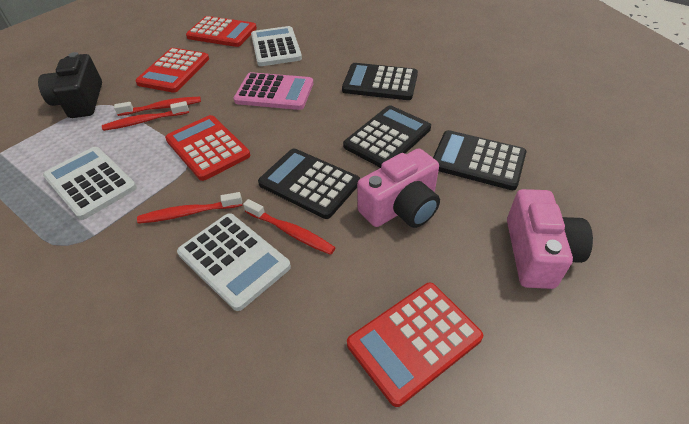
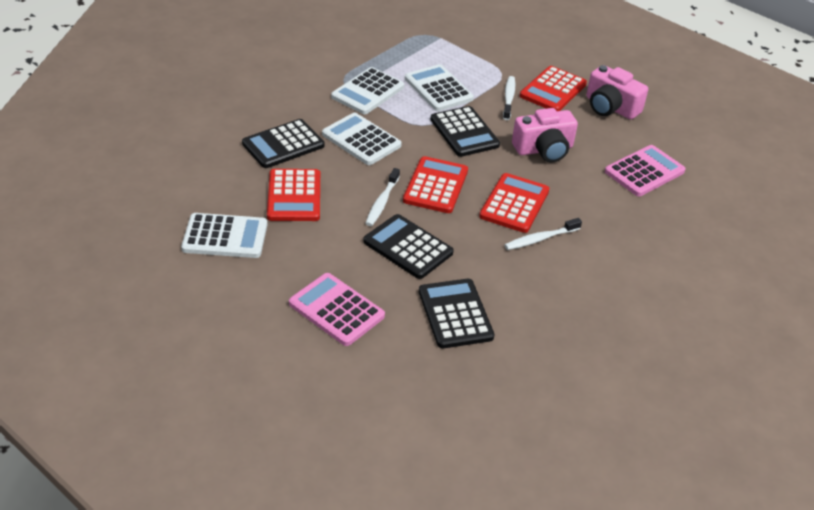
black camera: 1 -> 0
pink calculator: 1 -> 2
red toothbrush: 4 -> 0
white calculator: 3 -> 4
white toothbrush: 0 -> 3

